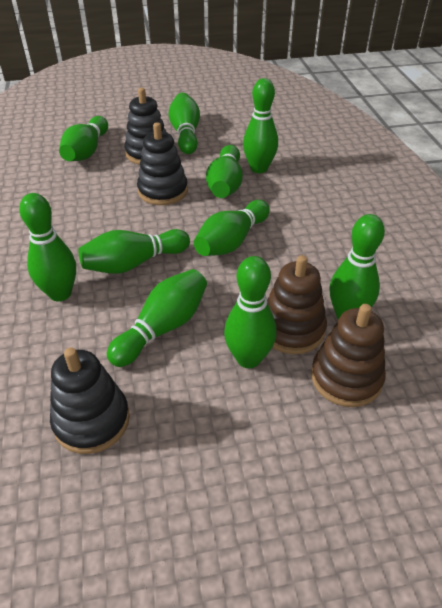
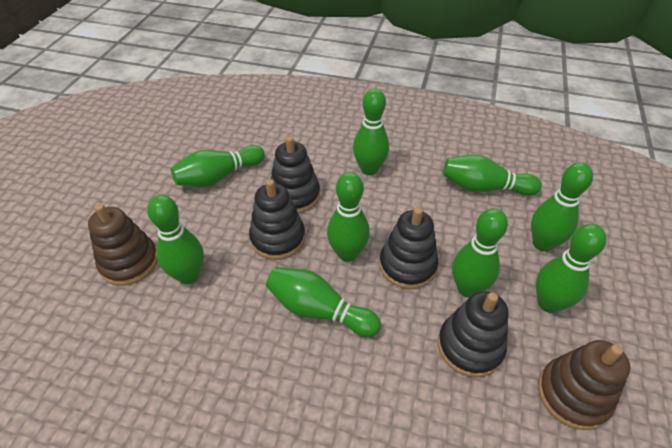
black stacking toy: 3 -> 4
green bowling pin: 10 -> 9

